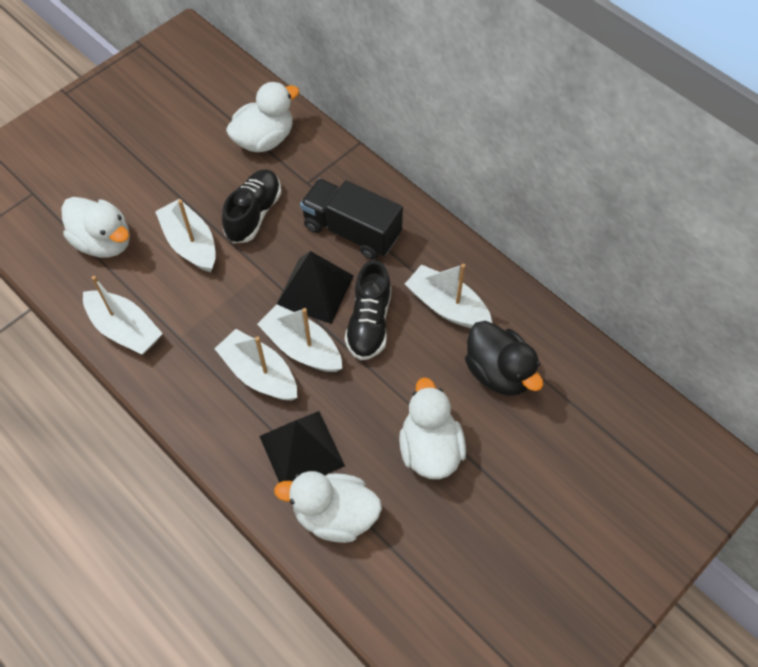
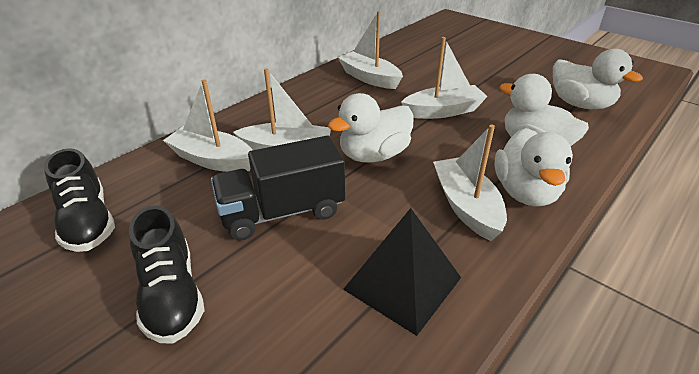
black duck: 1 -> 0
black pyramid: 2 -> 1

